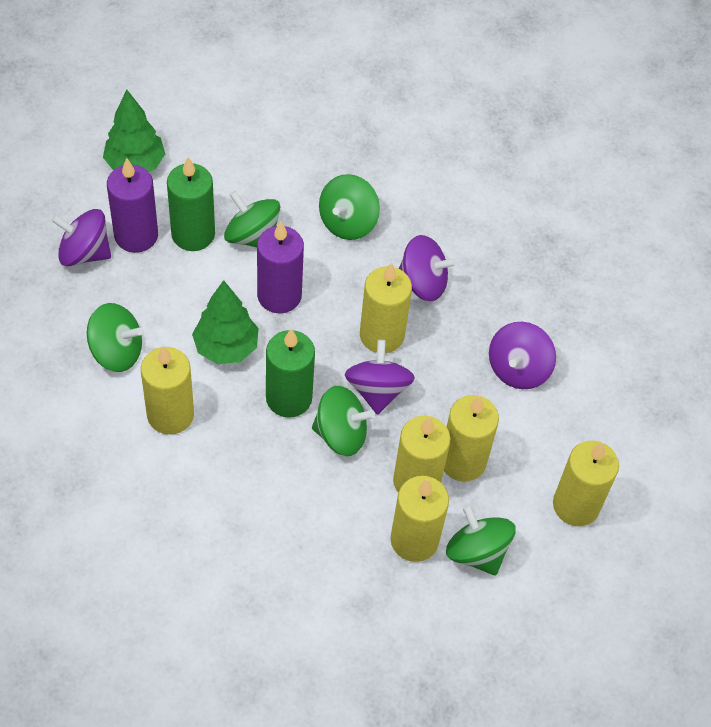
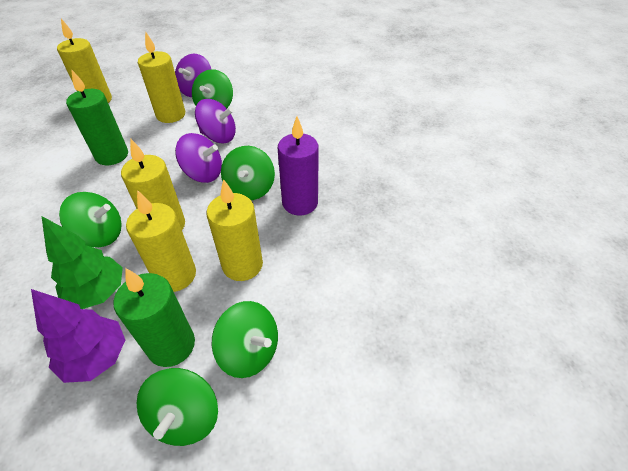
green tree: 2 -> 1
purple candle: 2 -> 1
purple spinning top: 4 -> 3
purple tree: 0 -> 1
yellow candle: 6 -> 5

